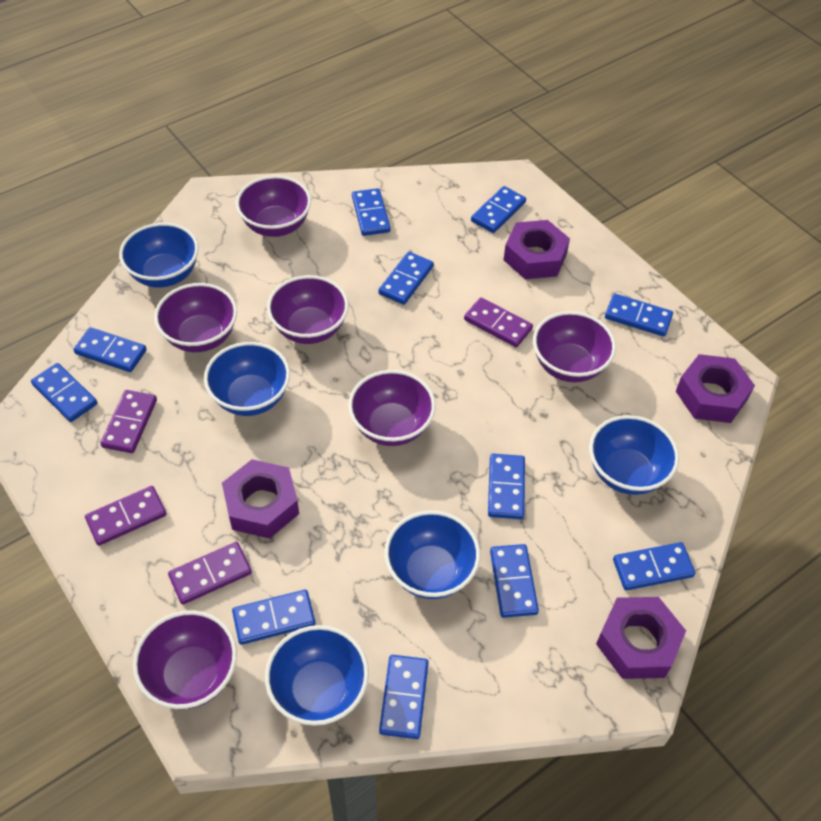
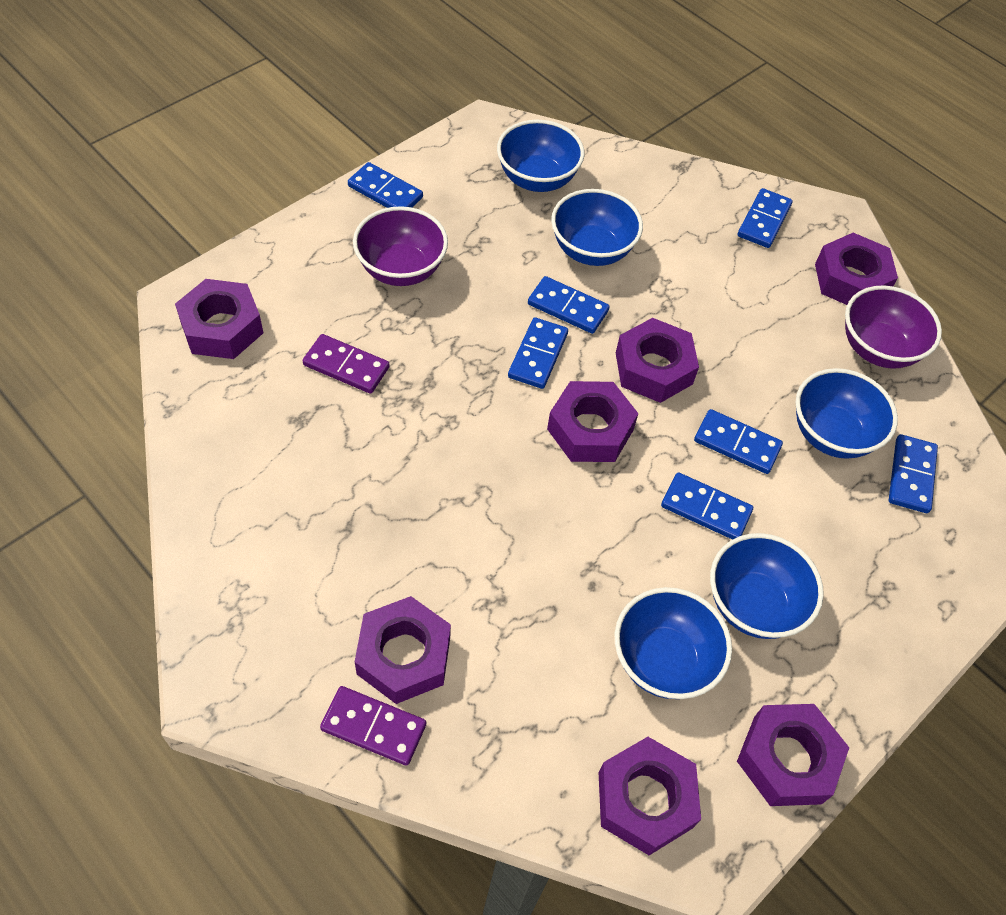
blue domino: 11 -> 7
purple bowl: 6 -> 2
purple domino: 4 -> 2
purple nut: 4 -> 7

